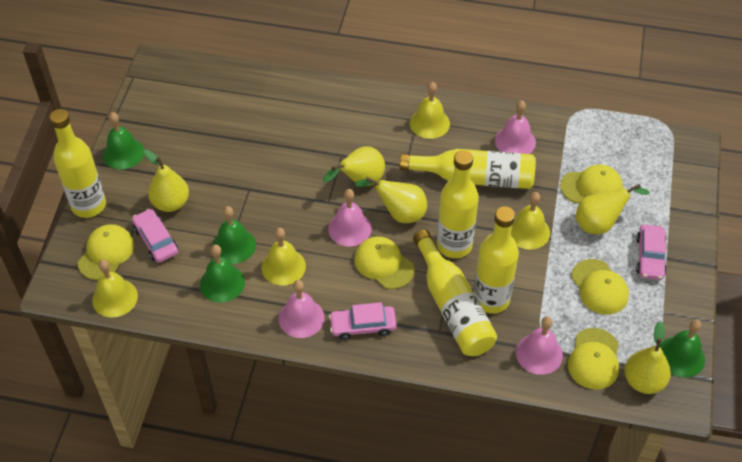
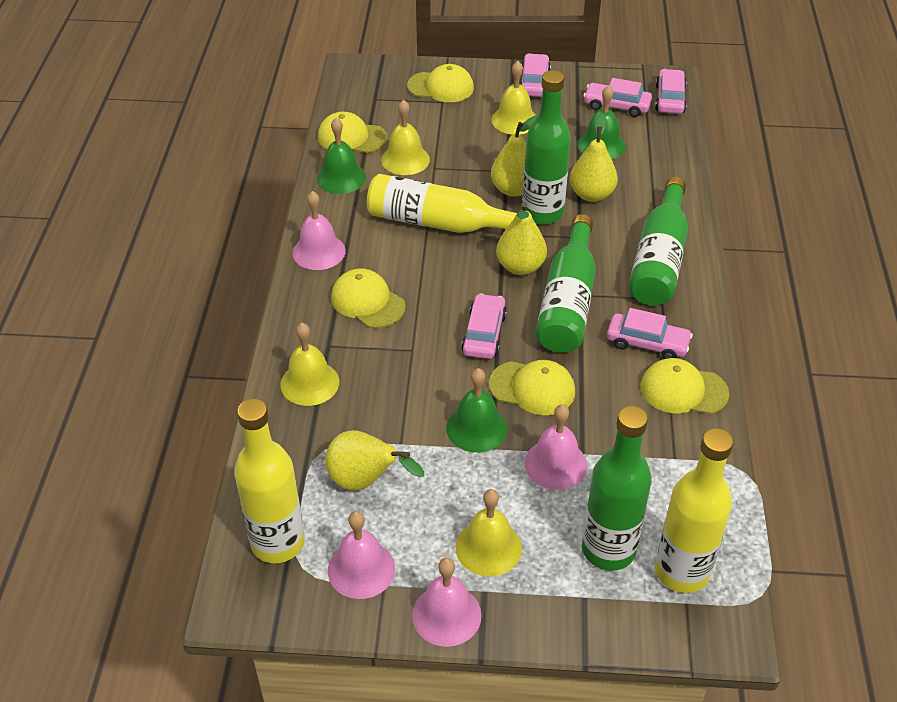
green bell: 4 -> 3
green bottle: 0 -> 4
pink car: 3 -> 5
yellow bottle: 5 -> 3
yellow pear: 5 -> 4

